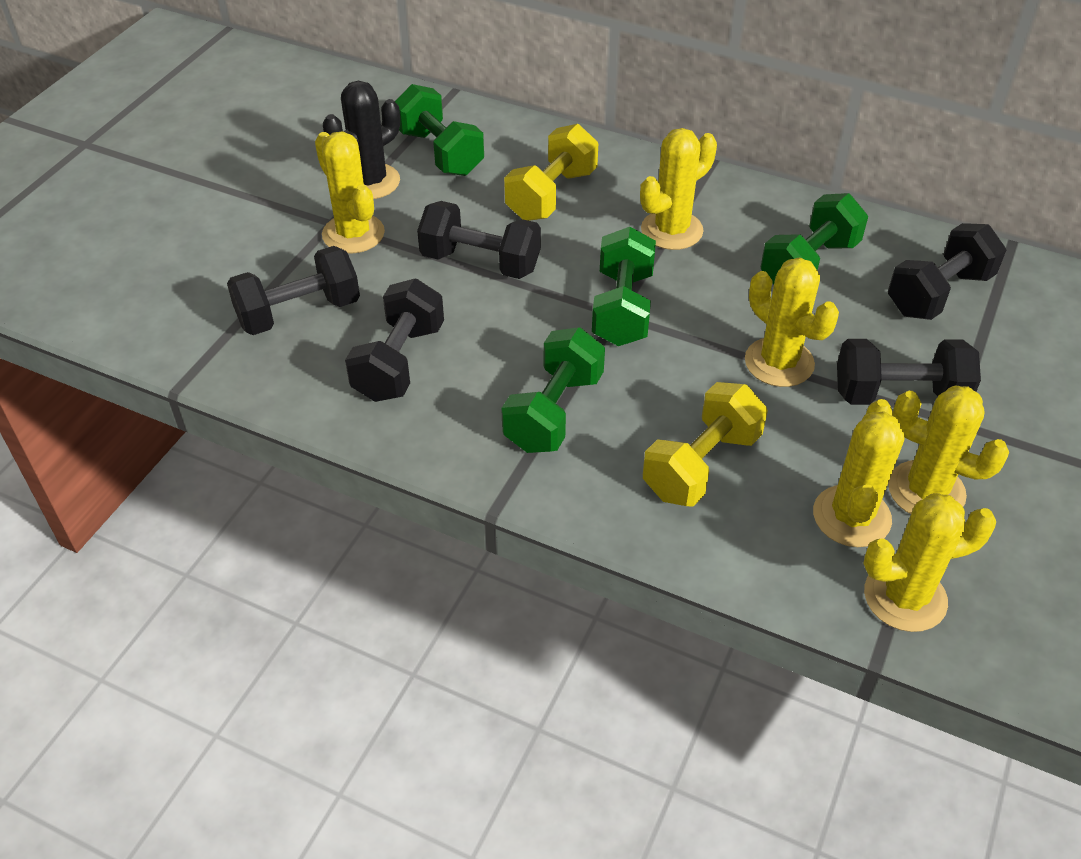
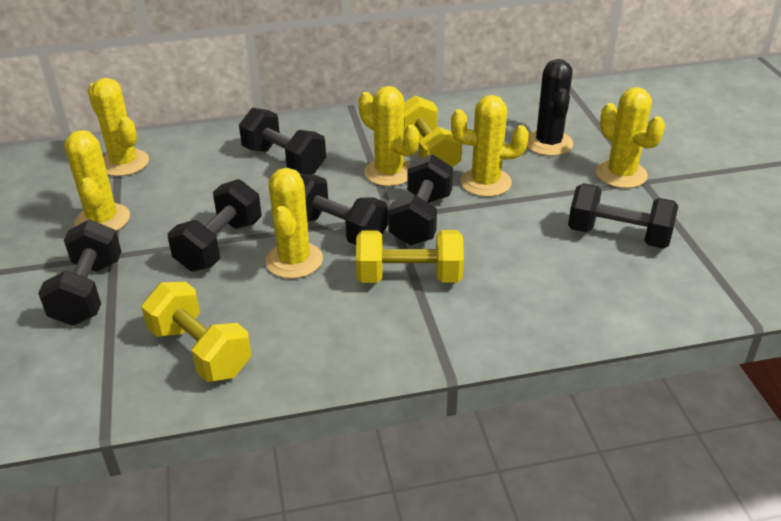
black dumbbell: 5 -> 6
green dumbbell: 4 -> 0
yellow dumbbell: 2 -> 3

